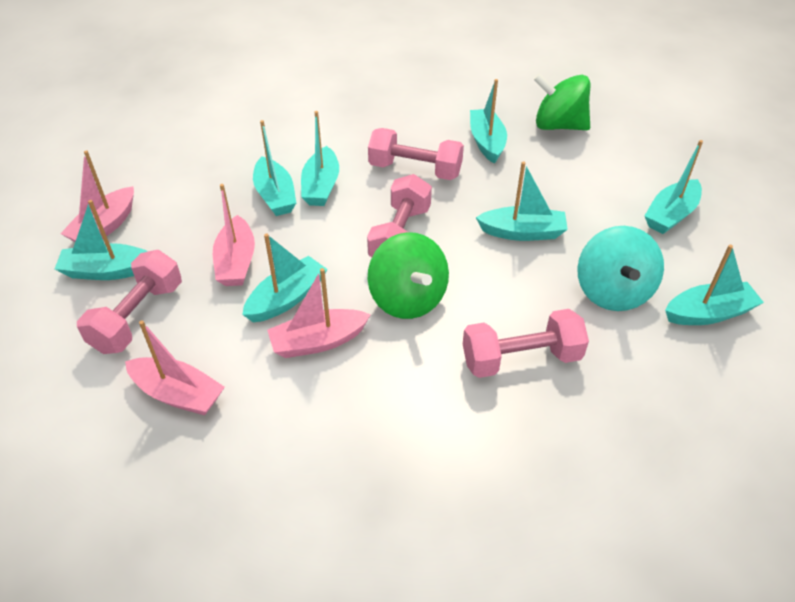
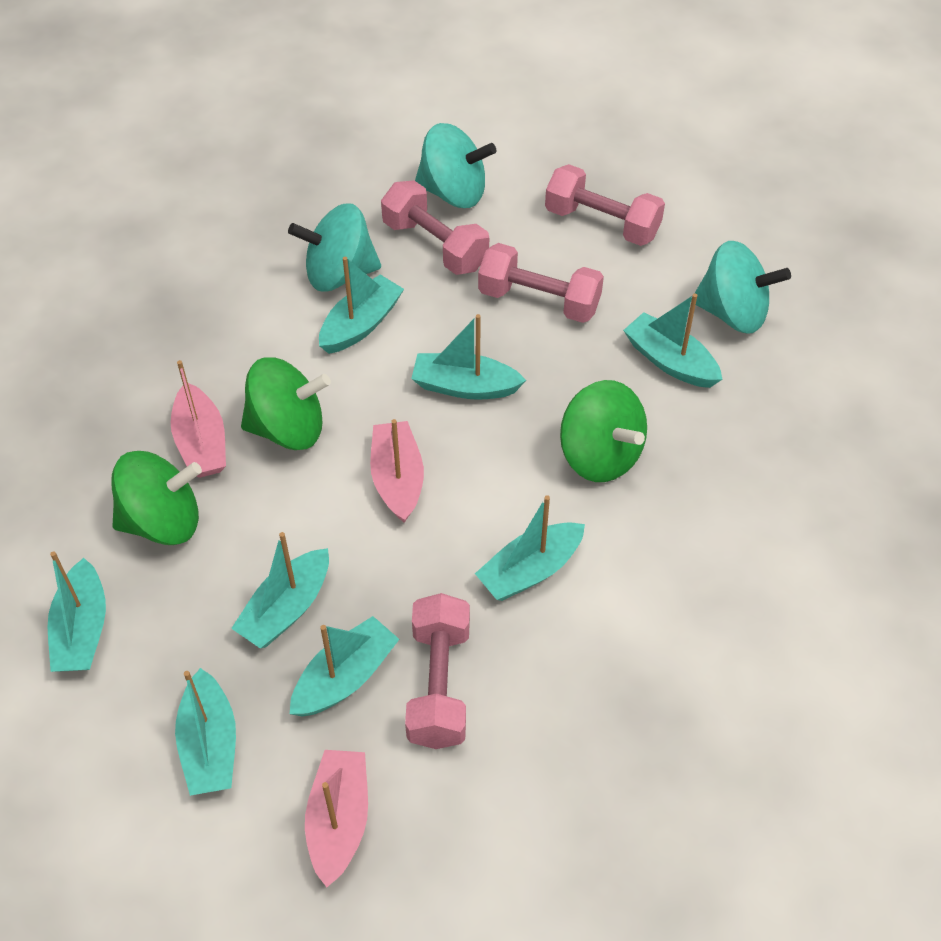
green spinning top: 2 -> 3
pink boat: 4 -> 3
turquoise spinning top: 1 -> 3

